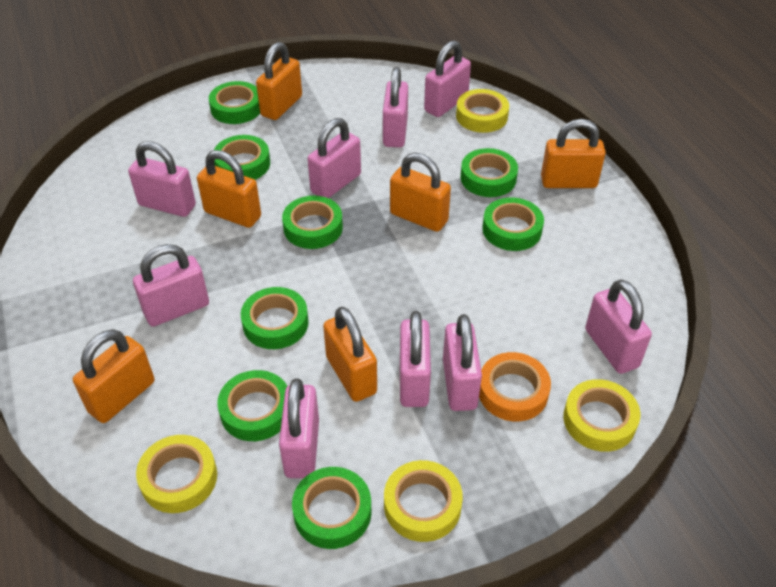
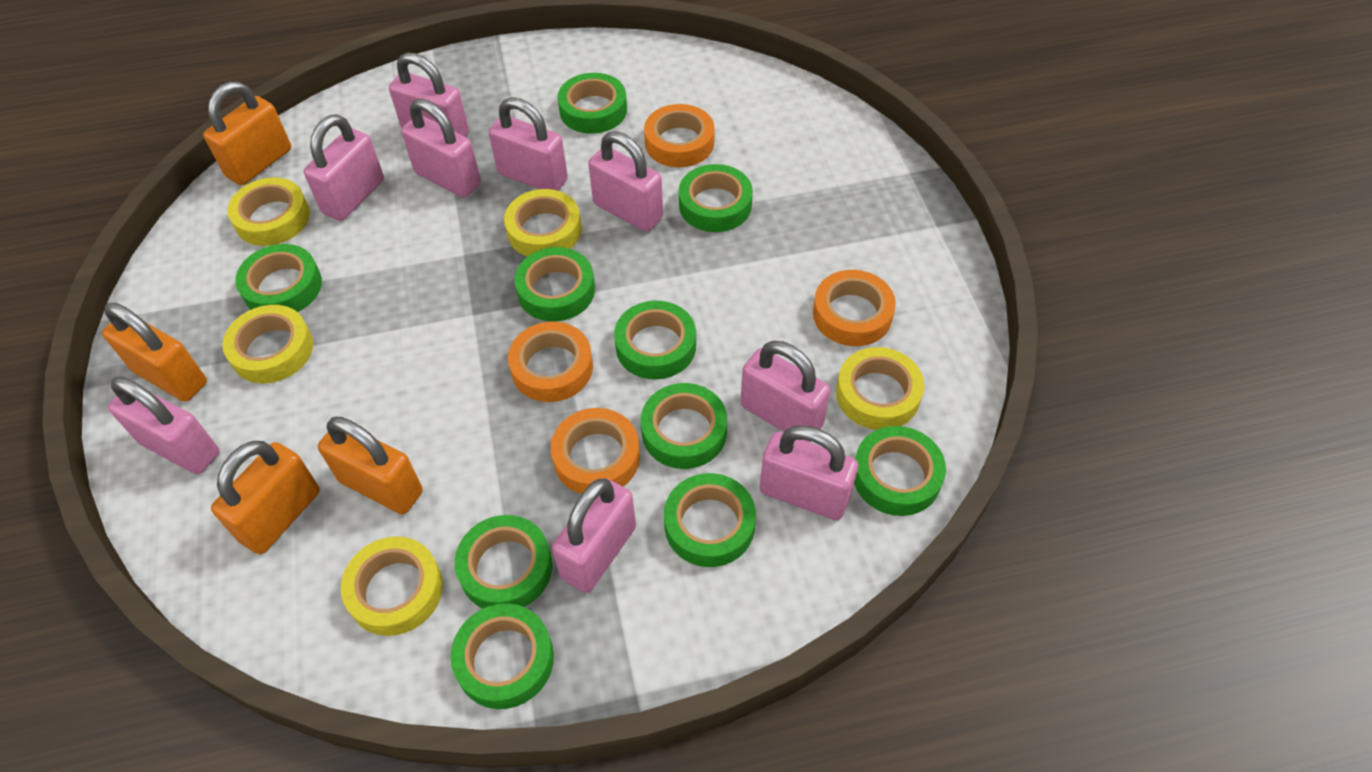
green tape: 8 -> 10
orange padlock: 6 -> 4
orange tape: 1 -> 4
yellow tape: 4 -> 5

